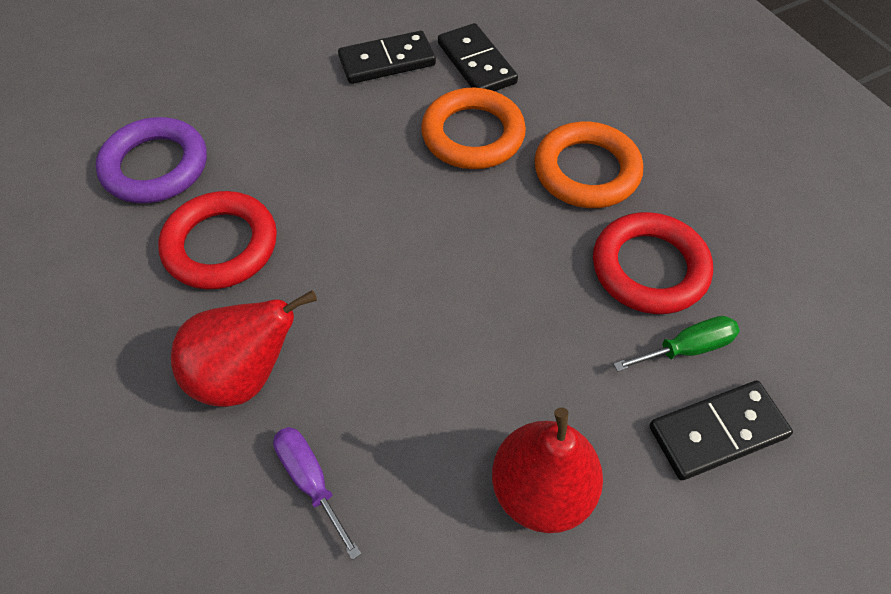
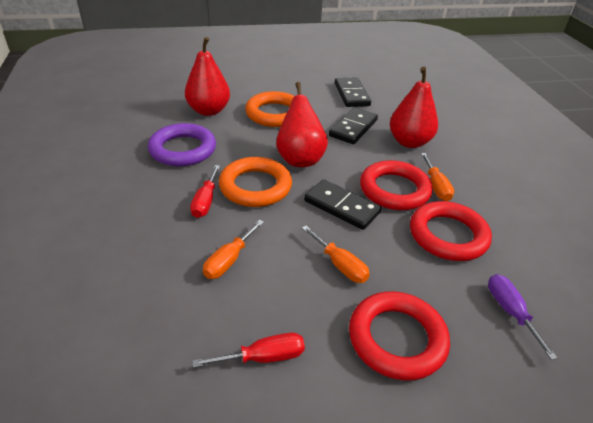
green screwdriver: 1 -> 0
orange screwdriver: 0 -> 3
red pear: 2 -> 3
red ring: 2 -> 3
red screwdriver: 0 -> 2

